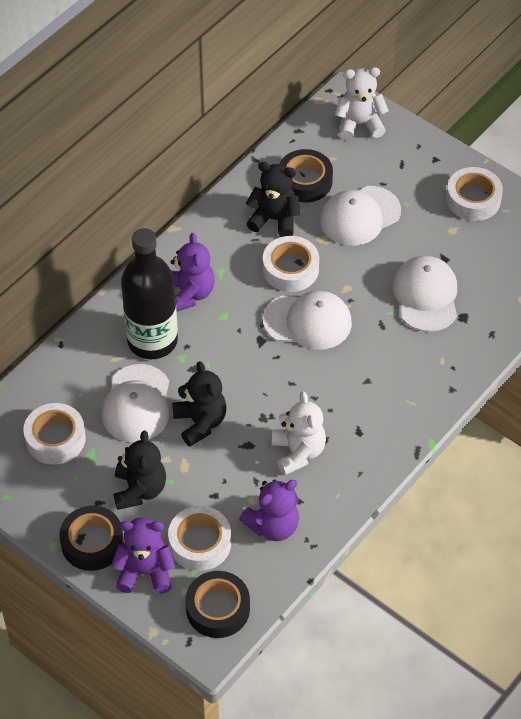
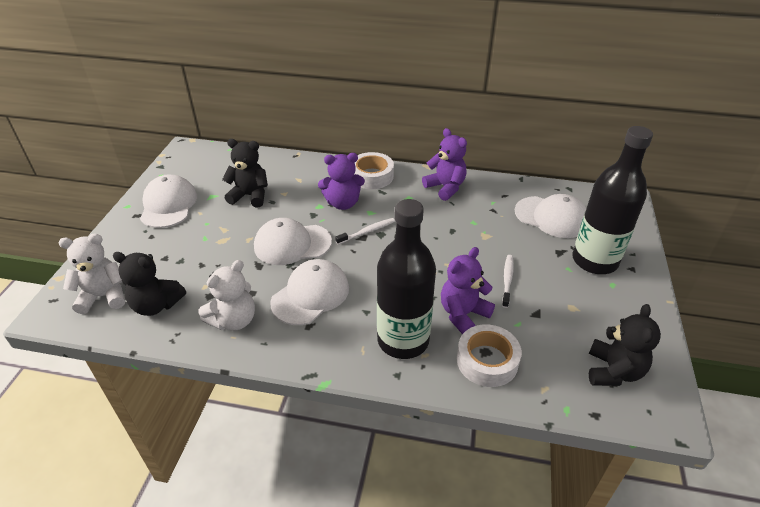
black bottle: 1 -> 2
black tape: 3 -> 0
white tape: 4 -> 2
white toothbrush: 0 -> 2

